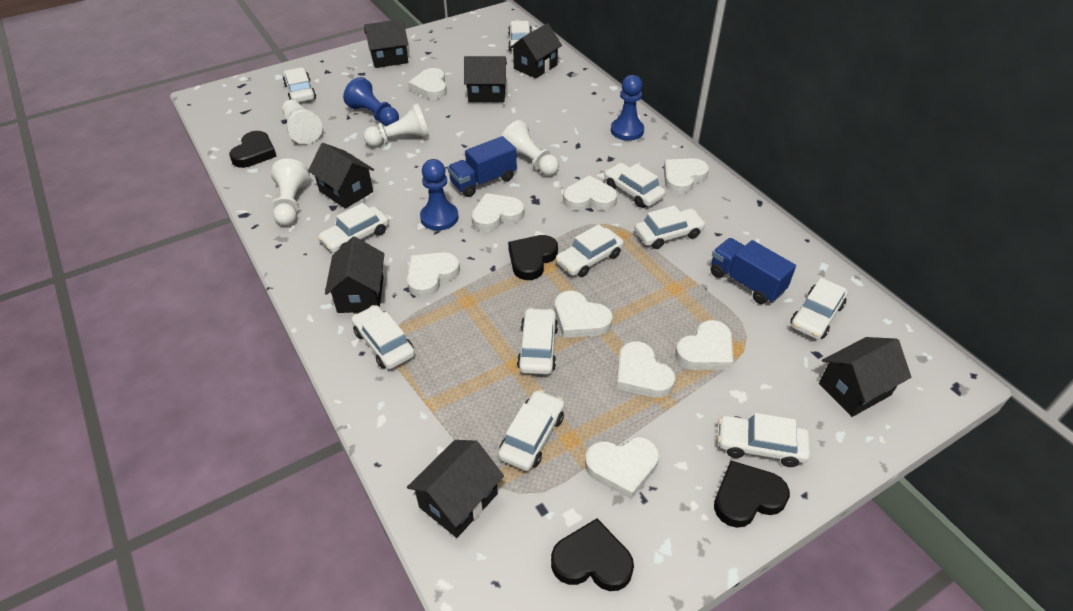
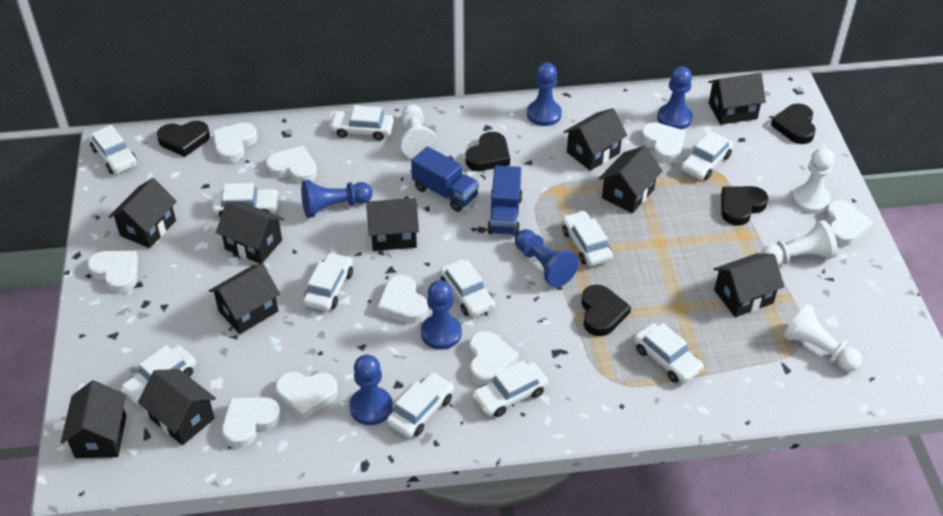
black heart: 4 -> 5
black house: 7 -> 10
blue pawn: 3 -> 6

